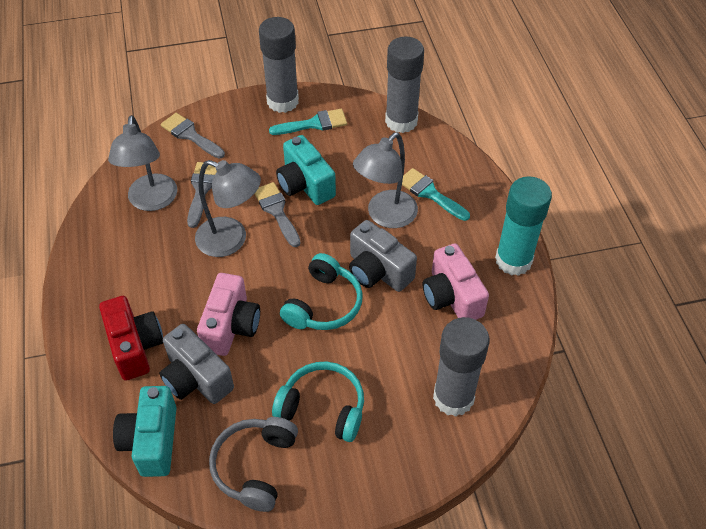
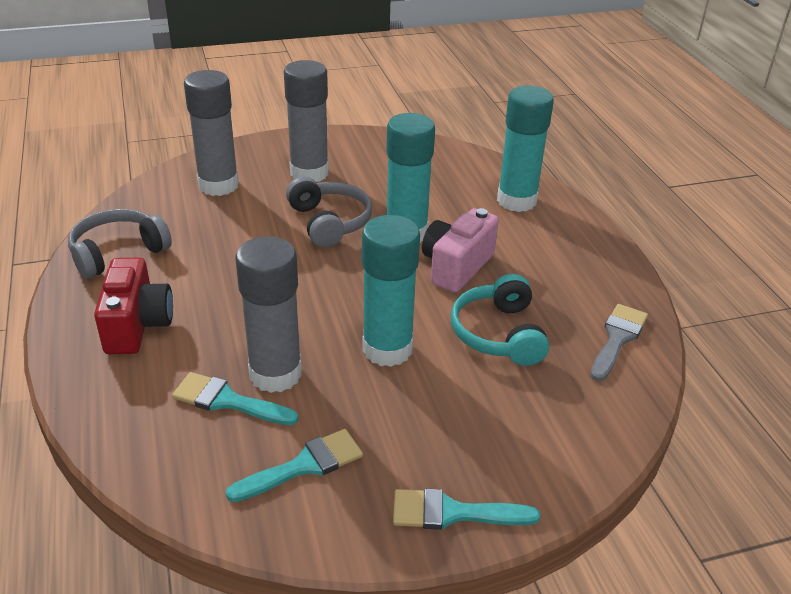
grey brush: 3 -> 1
grey camera: 2 -> 0
grey headphones: 1 -> 2
grey lamp: 3 -> 0
pink camera: 2 -> 1
turquoise brush: 2 -> 3
turquoise camera: 2 -> 0
turquoise glue stick: 1 -> 3
turquoise headphones: 2 -> 1

